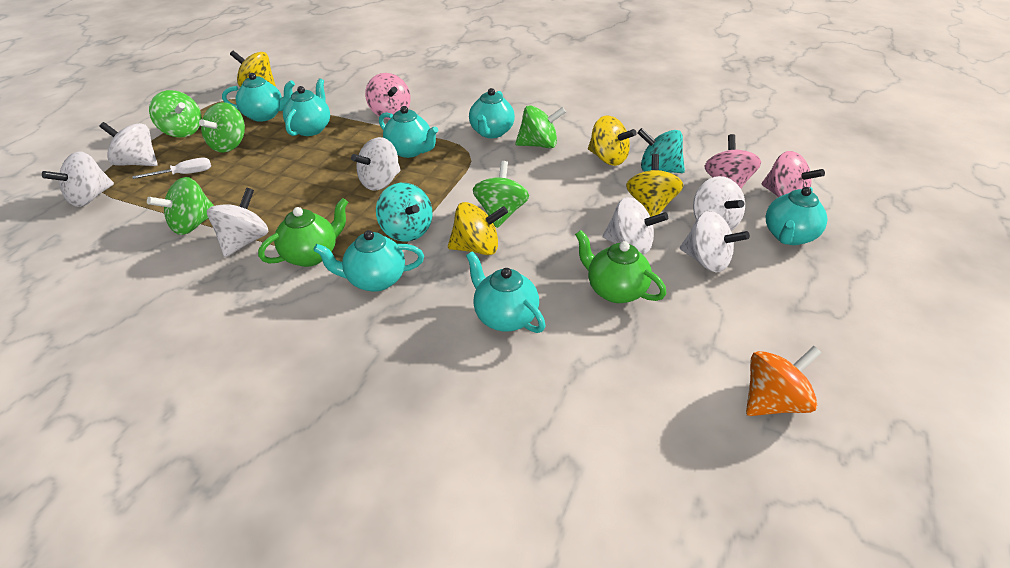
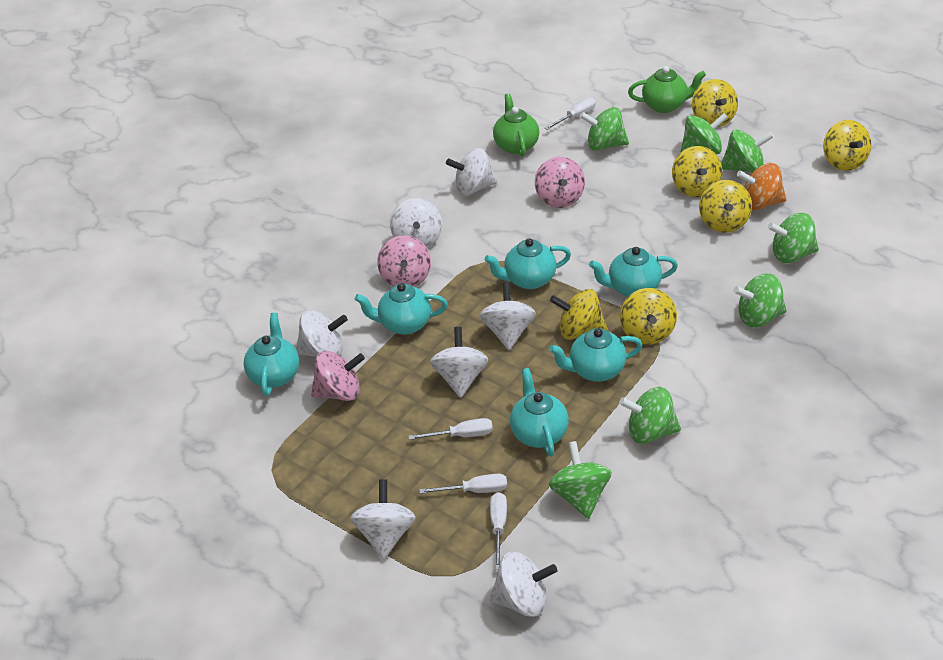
green spinning top: 5 -> 7
turquoise spinning top: 2 -> 0
turquoise teapot: 7 -> 6
white screwdriver: 1 -> 4
yellow spinning top: 4 -> 6

